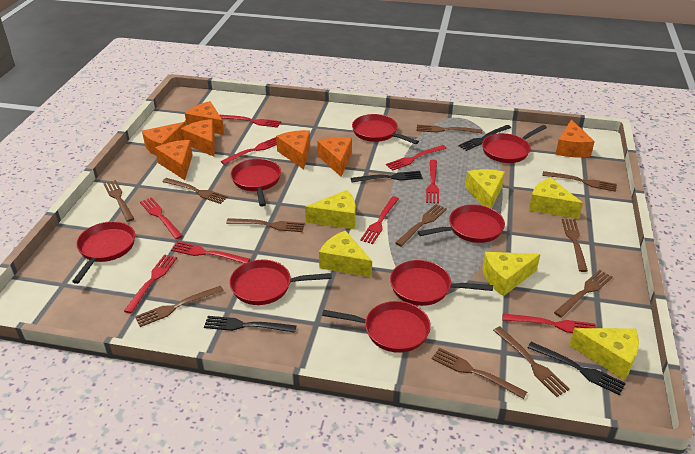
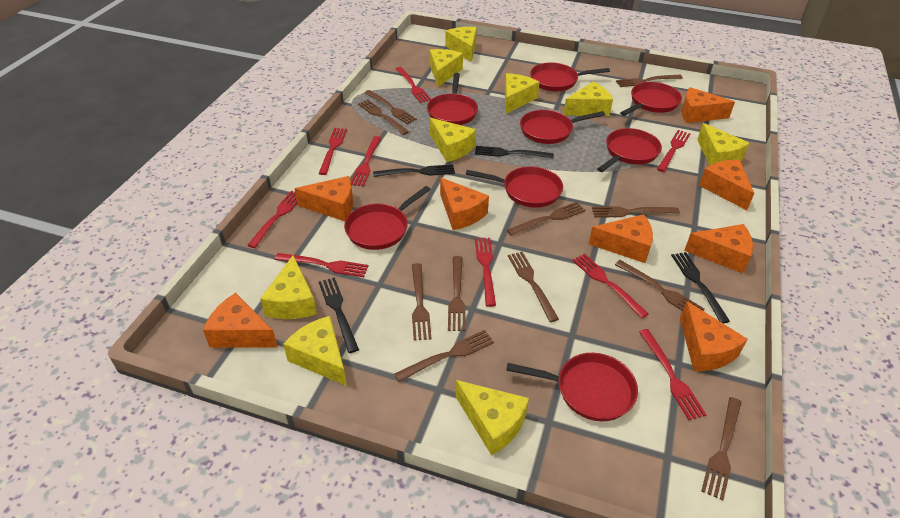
orange cheese: 7 -> 8
yellow cheese: 6 -> 9

